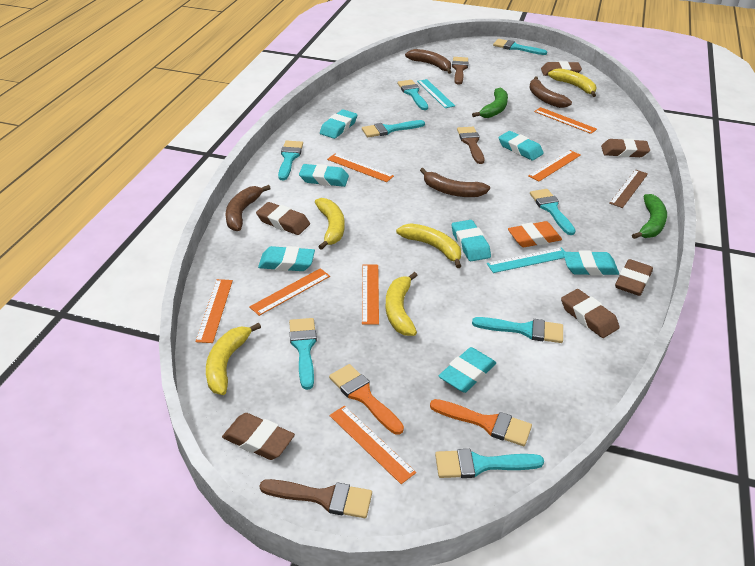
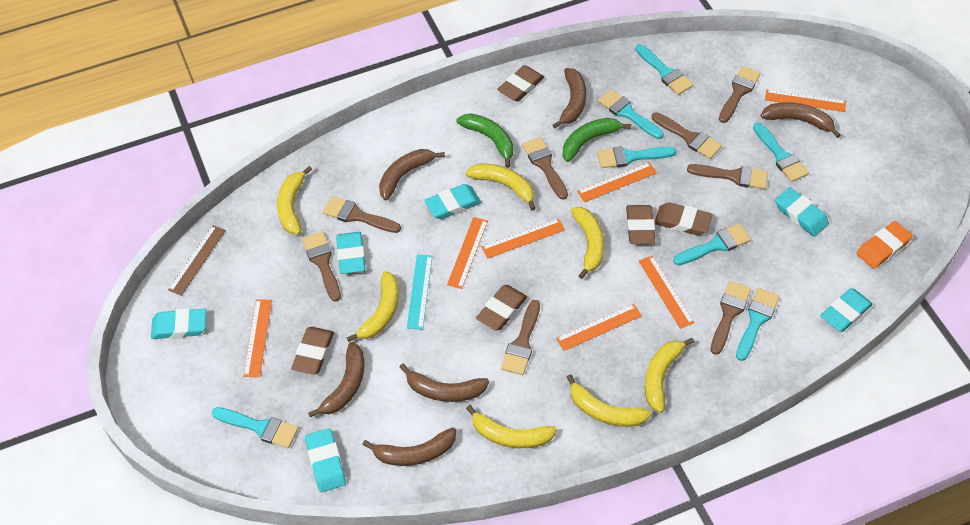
brown banana: 4 -> 6
brown brush: 3 -> 8
brown eraser: 6 -> 5
orange brush: 2 -> 0
turquoise brush: 8 -> 7
turquoise eraser: 7 -> 6
turquoise ruler: 2 -> 1
yellow banana: 5 -> 7

